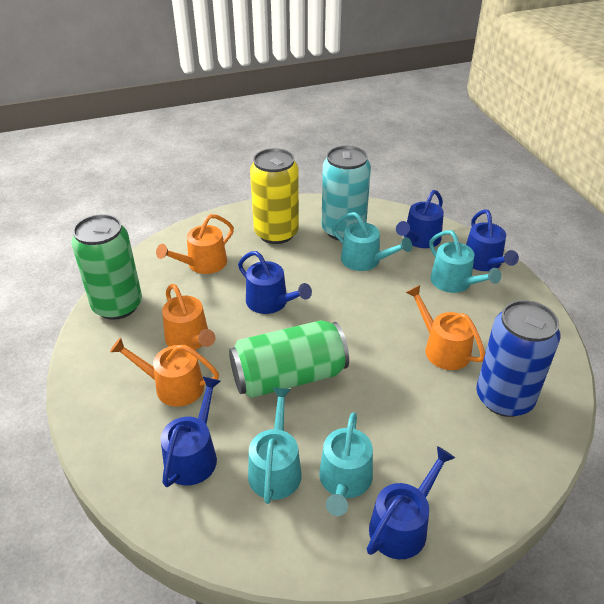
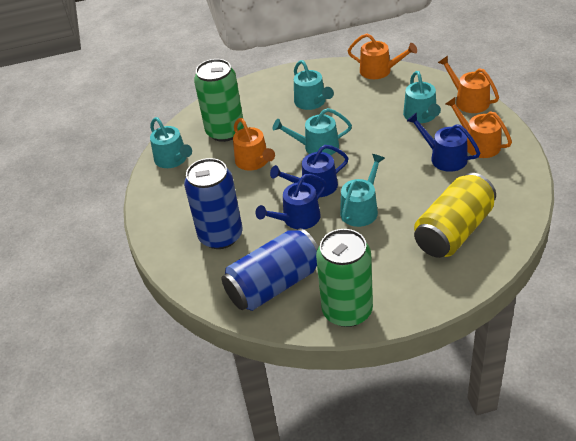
blue can: 1 -> 2
blue watering can: 5 -> 3
turquoise can: 1 -> 0
turquoise watering can: 4 -> 5

